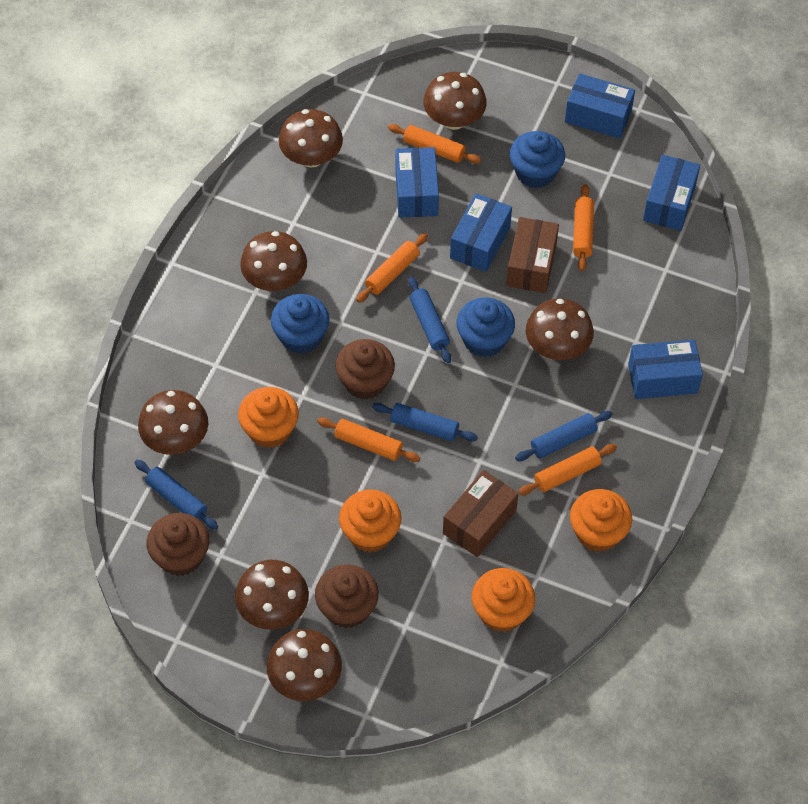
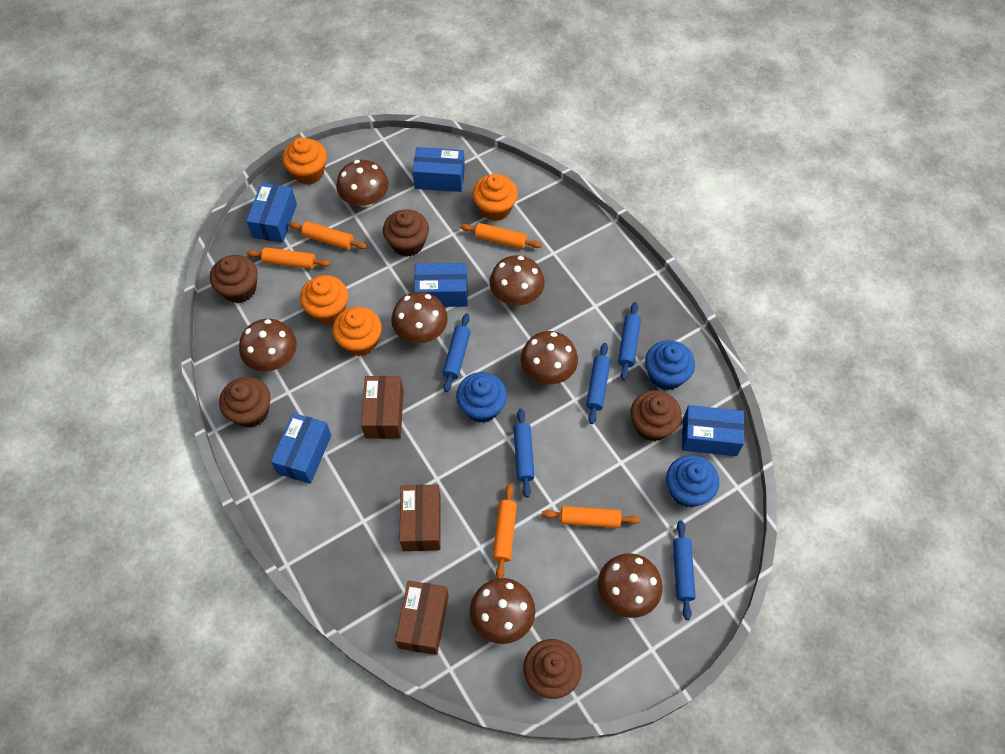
blue rolling pin: 4 -> 5
brown box: 2 -> 3
brown cupcake: 3 -> 5

